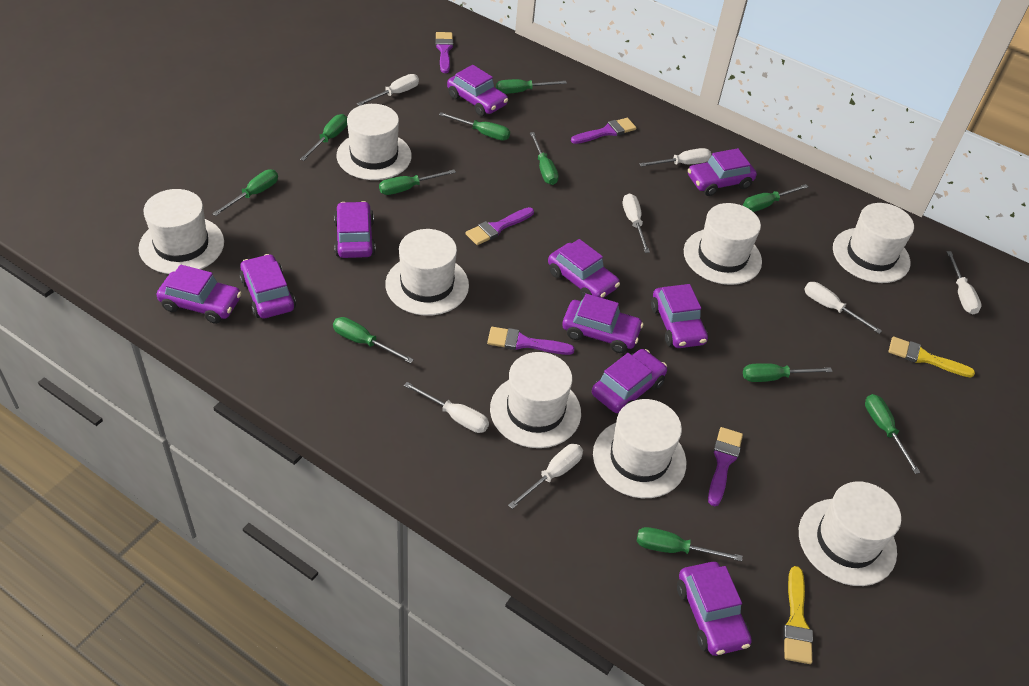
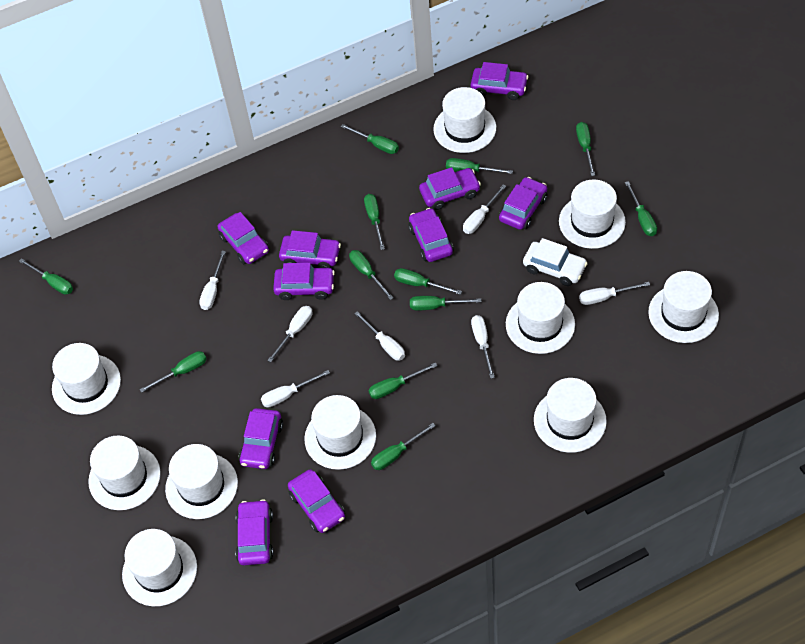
green screwdriver: 11 -> 12
purple brush: 5 -> 0
white car: 0 -> 1
white hat: 8 -> 10
yellow brush: 2 -> 0

